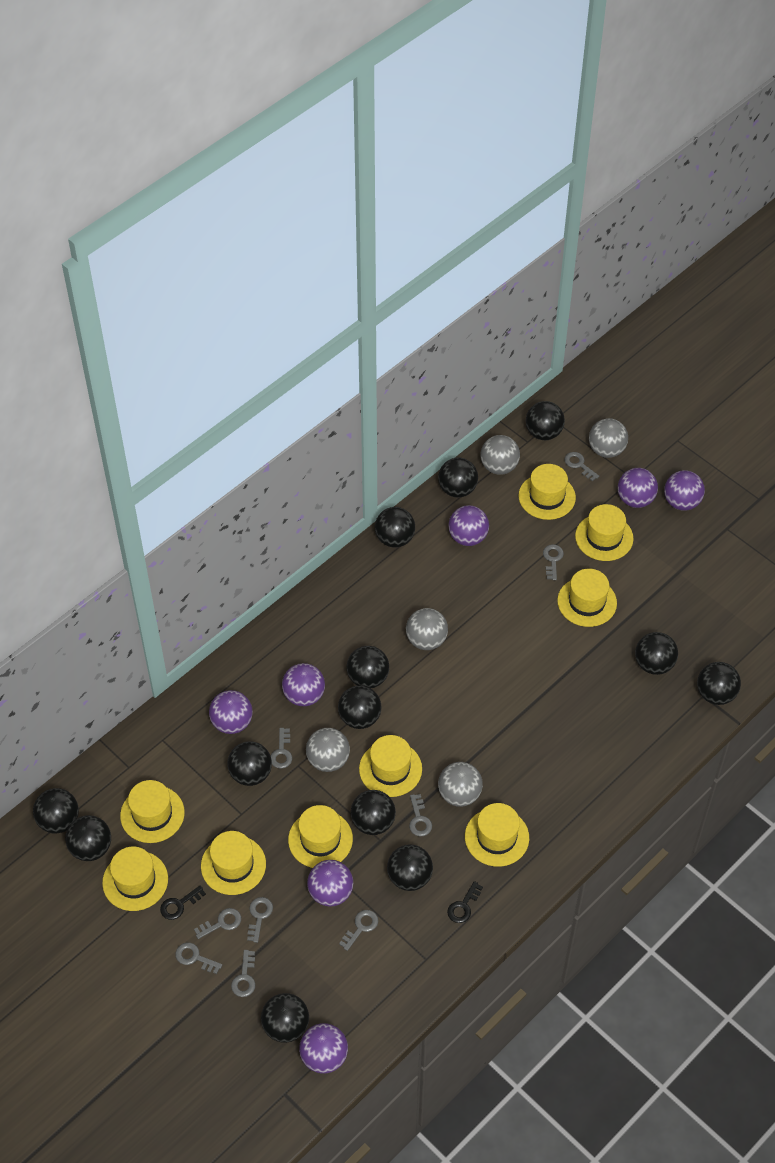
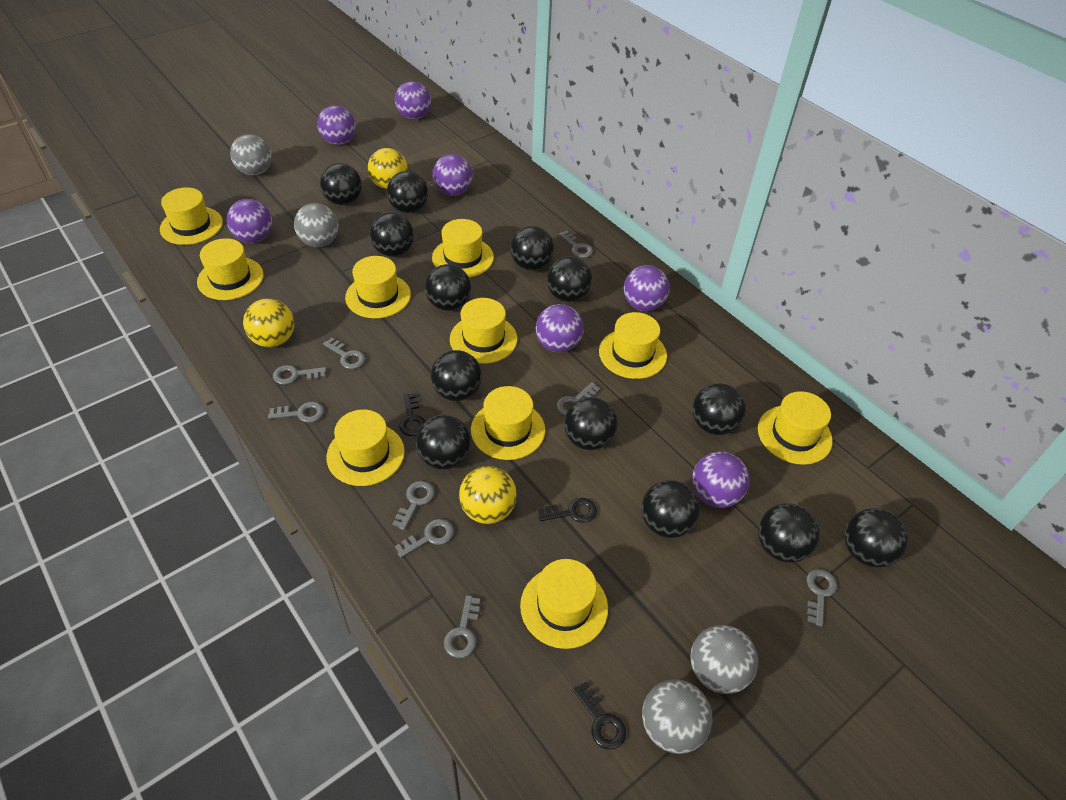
black key: 2 -> 3
grey ball: 5 -> 4
yellow ball: 0 -> 3
yellow hat: 9 -> 10

